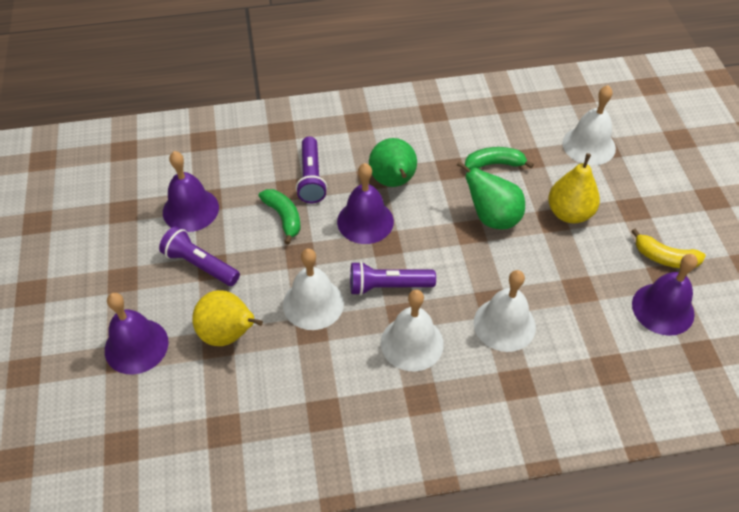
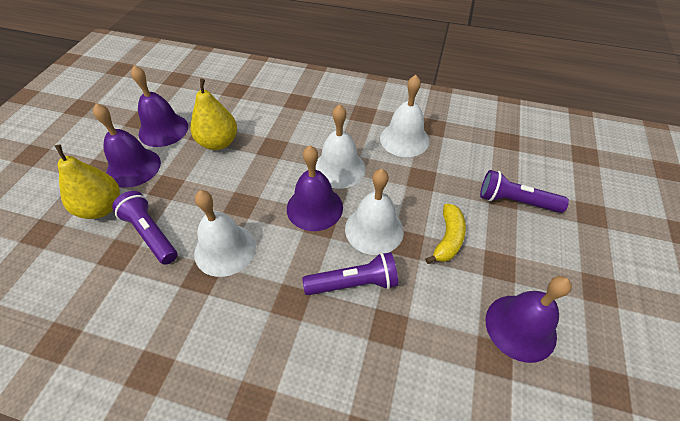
green banana: 2 -> 0
green pear: 2 -> 0

